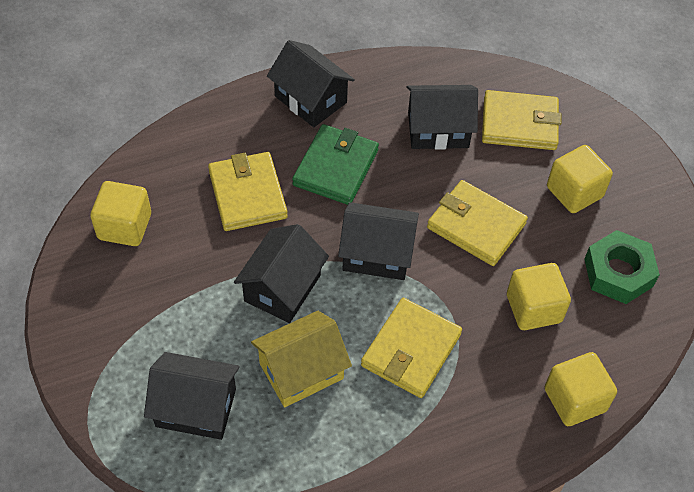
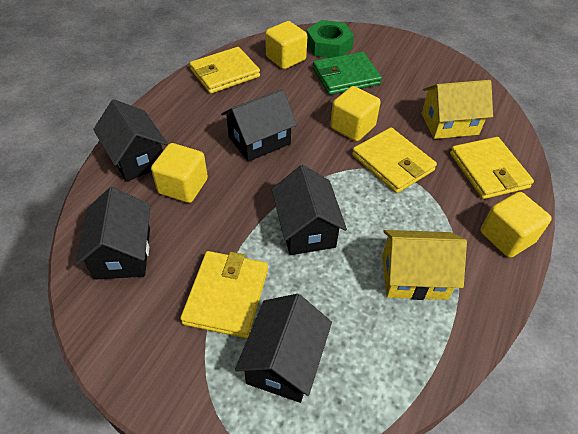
yellow house: 1 -> 2

